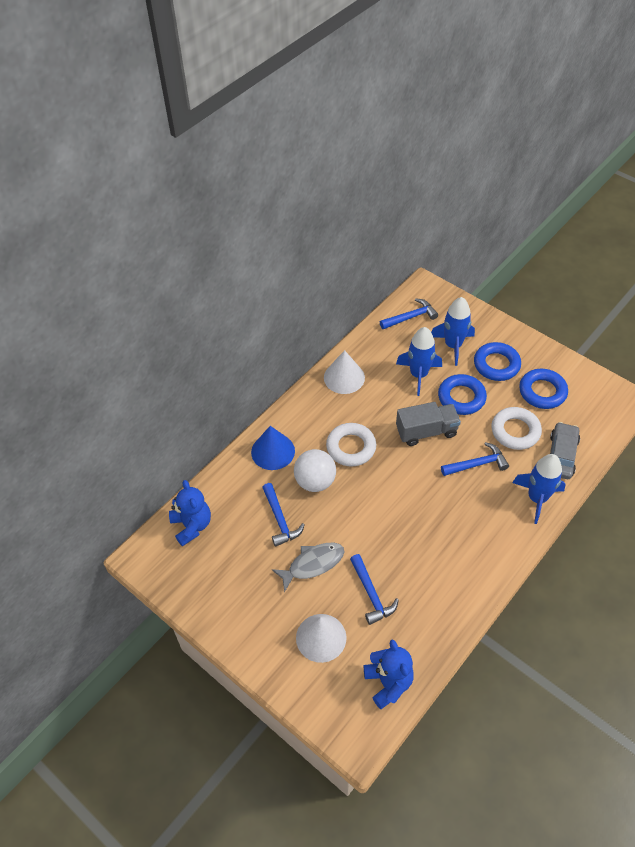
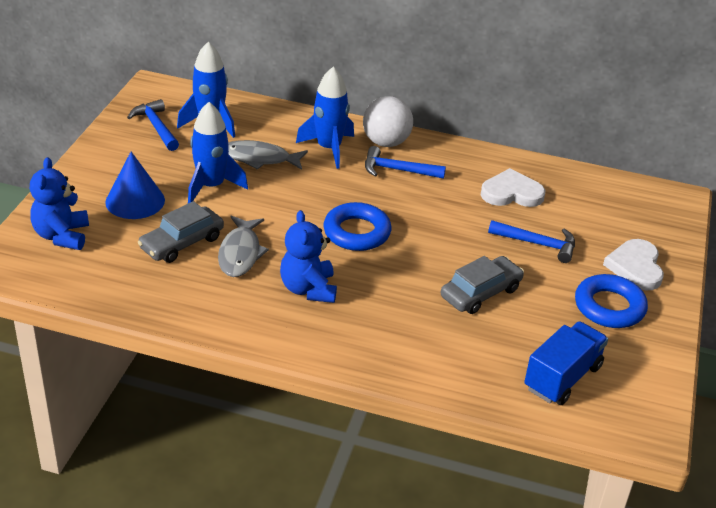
blue hammer: 4 -> 3
blue ring: 3 -> 2
blue truck: 0 -> 1
grey car: 1 -> 2
grey fish: 1 -> 2
grey truck: 1 -> 0
white cone: 2 -> 0
white heart: 0 -> 2
white ring: 2 -> 0

